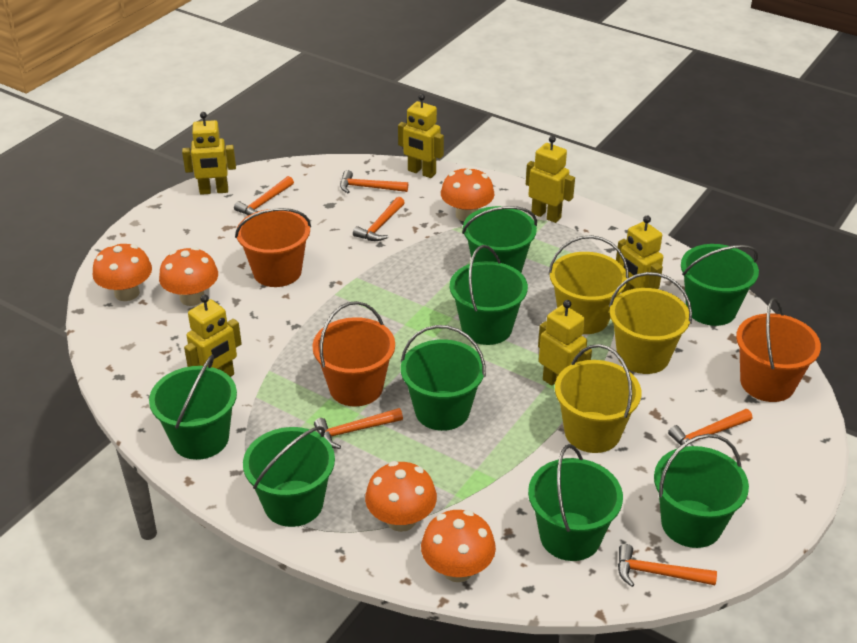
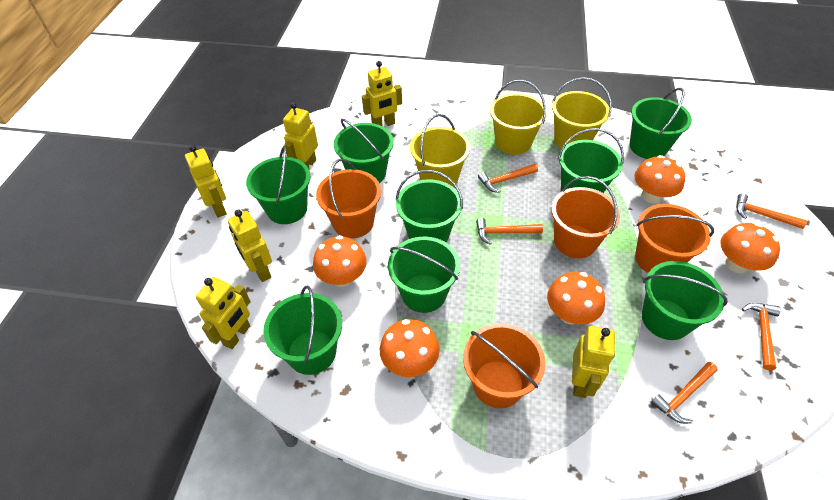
orange bucket: 3 -> 4
orange hammer: 6 -> 5

